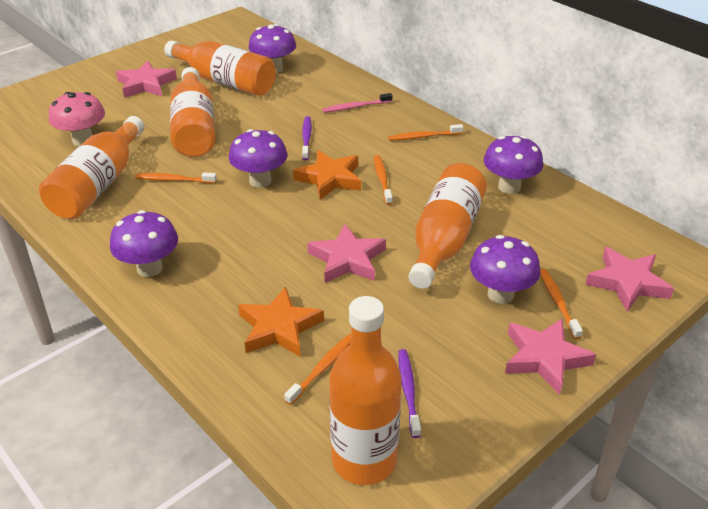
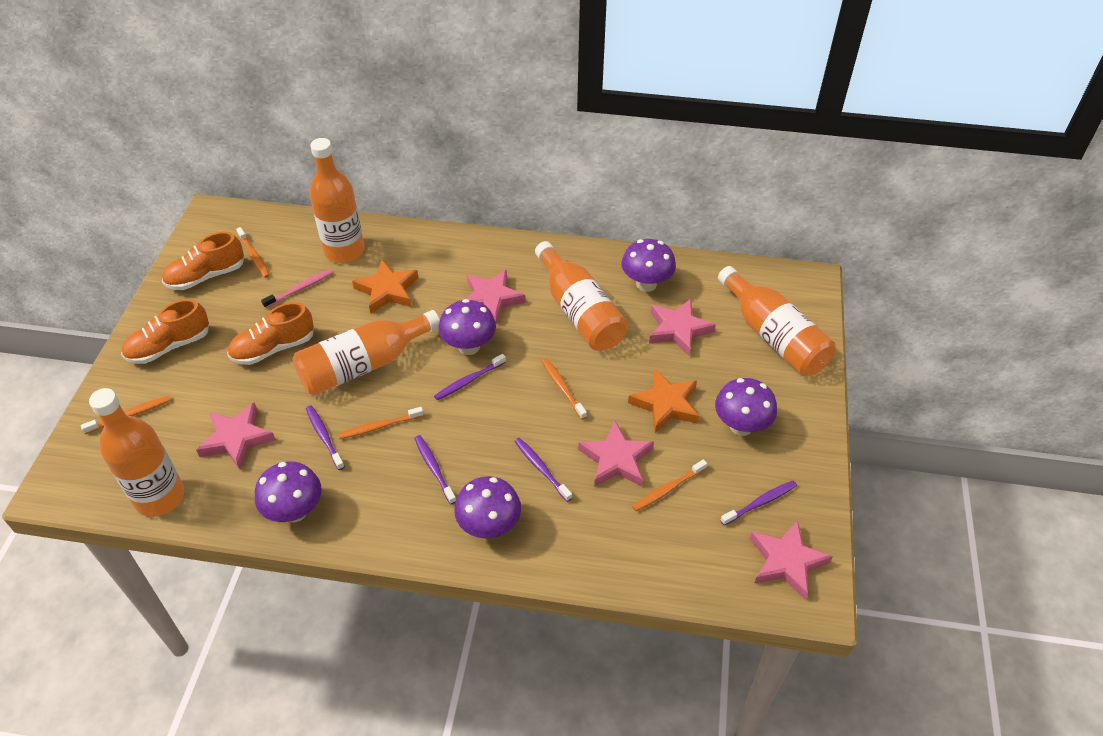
orange shoe: 0 -> 3
pink mushroom: 1 -> 0
pink star: 4 -> 5
purple toothbrush: 2 -> 5

